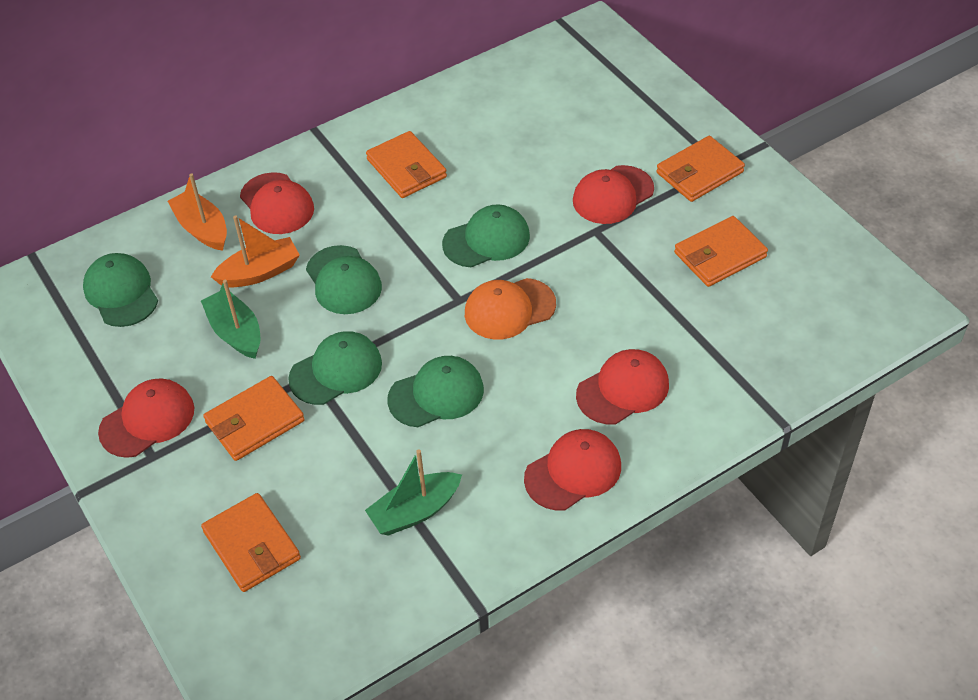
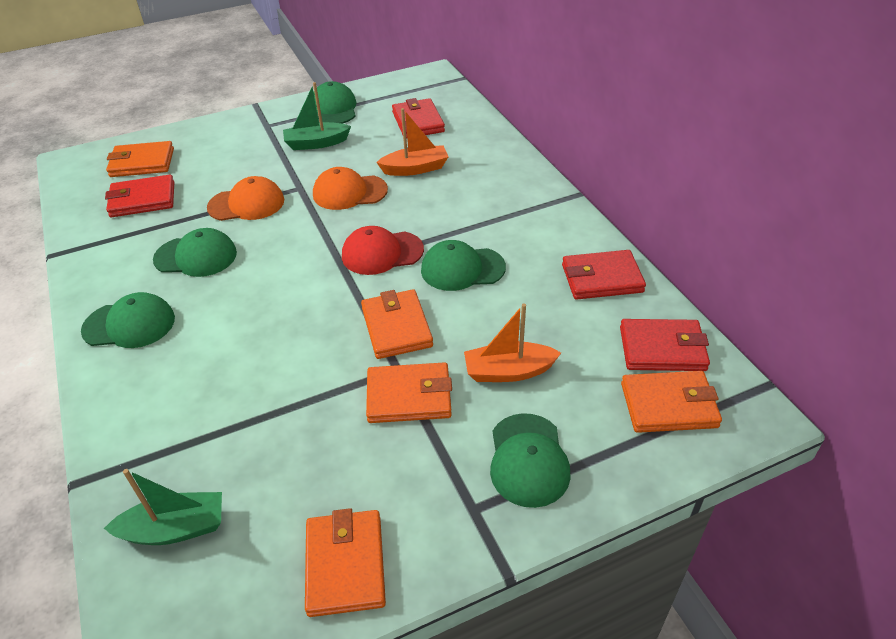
orange cap: 1 -> 2
red cap: 5 -> 1
red wallet: 0 -> 4

